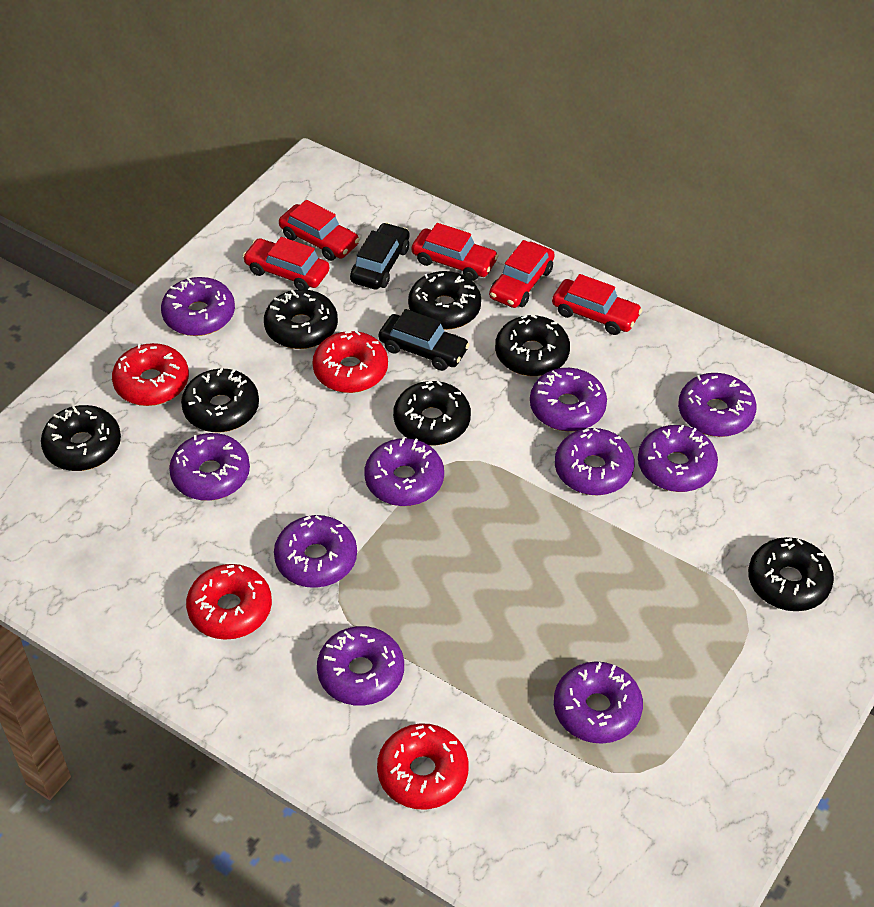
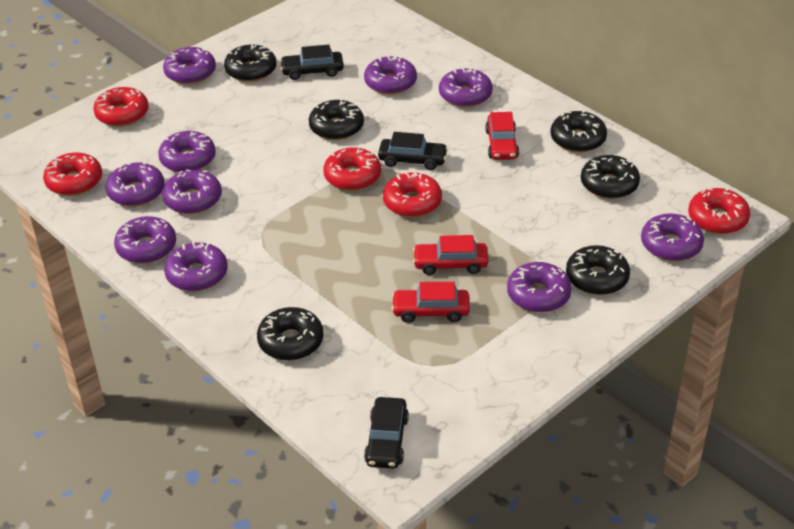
black car: 2 -> 3
black donut: 7 -> 6
red car: 5 -> 3
red donut: 4 -> 5

